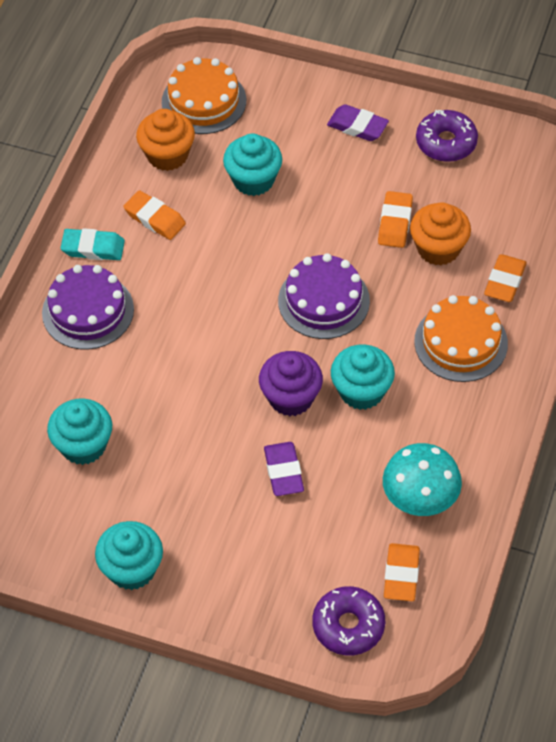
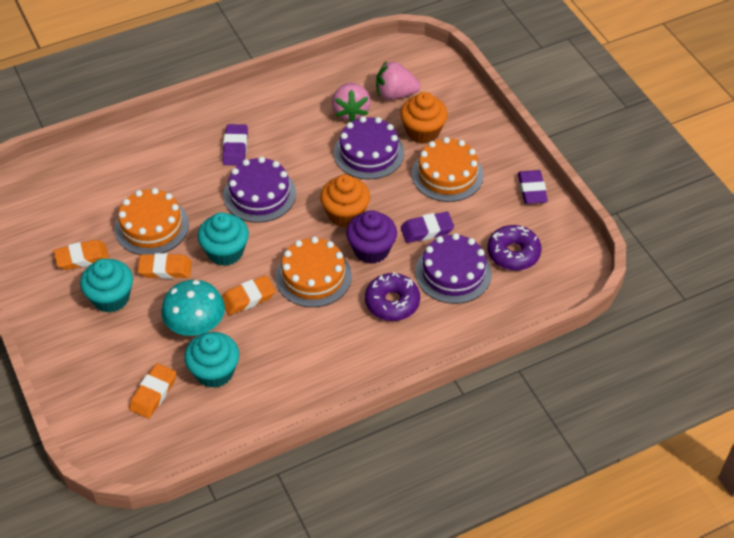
orange cake: 2 -> 3
pink strawberry: 0 -> 2
purple cake: 2 -> 3
purple eraser: 2 -> 3
turquoise cupcake: 4 -> 3
turquoise eraser: 1 -> 0

